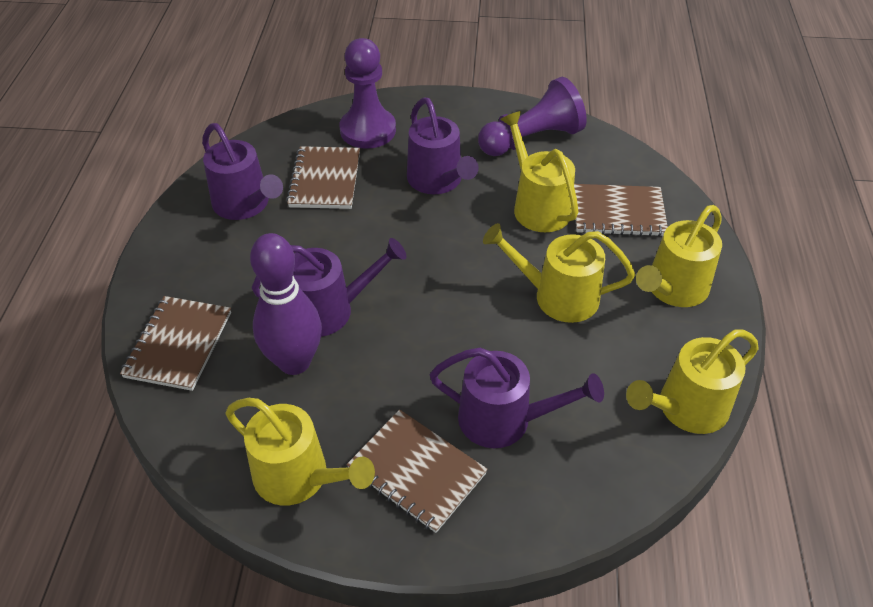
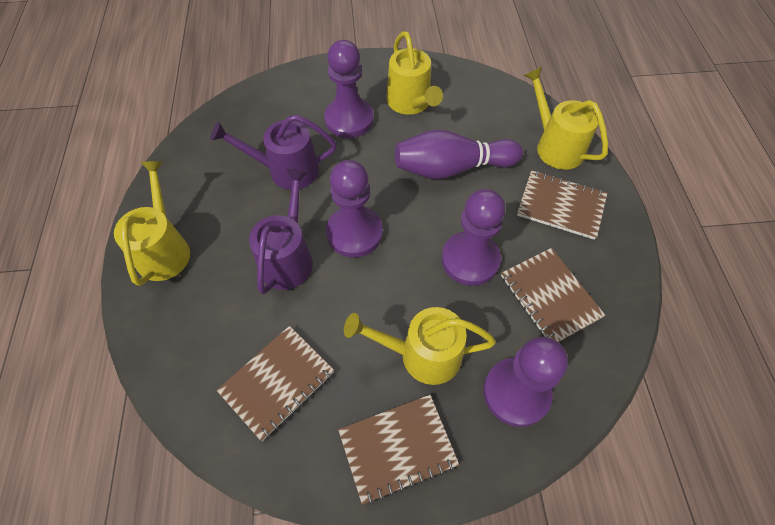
purple pawn: 2 -> 4
purple watering can: 4 -> 2
yellow watering can: 5 -> 4

